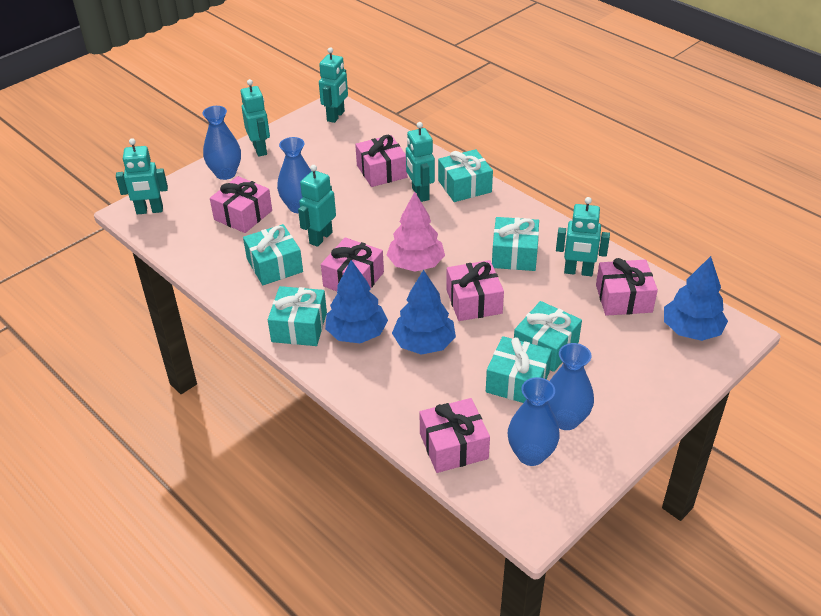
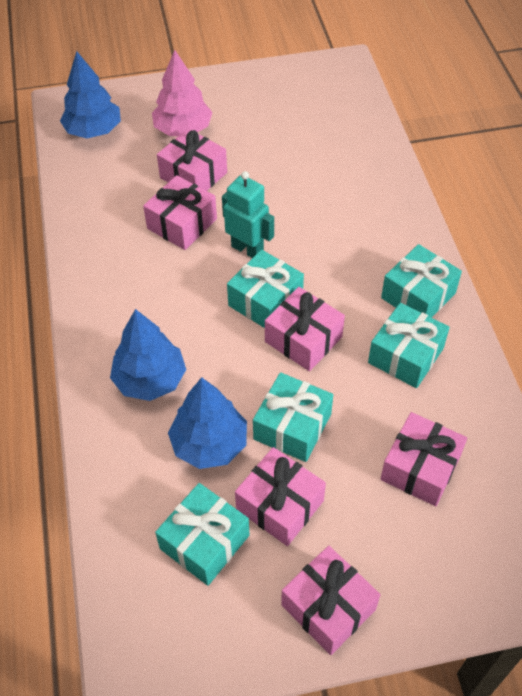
blue vase: 4 -> 0
turquoise gift: 6 -> 5
turquoise robot: 6 -> 1

